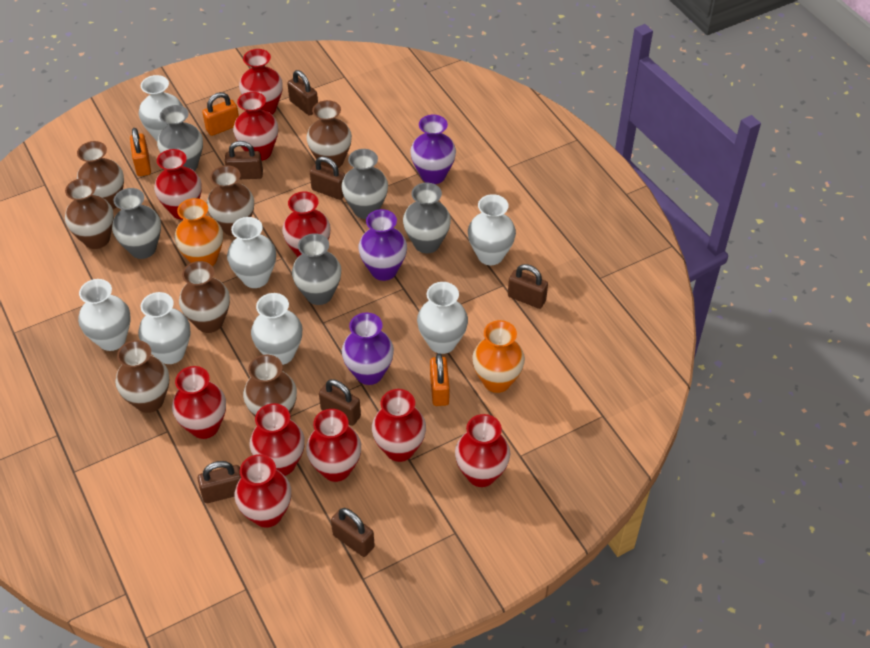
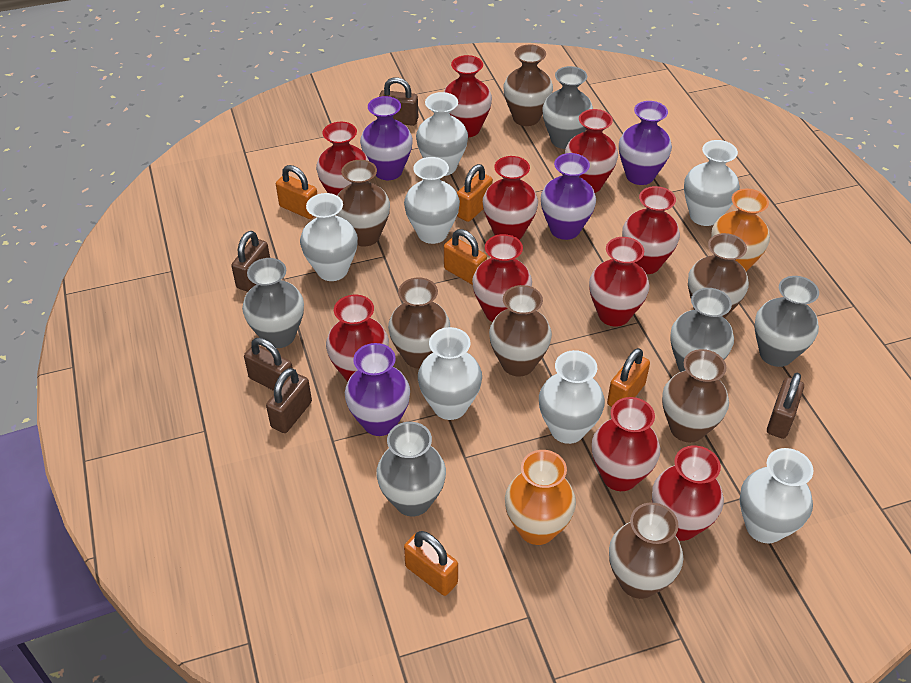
brown padlock: 7 -> 5
orange padlock: 3 -> 5
purple vase: 3 -> 4

